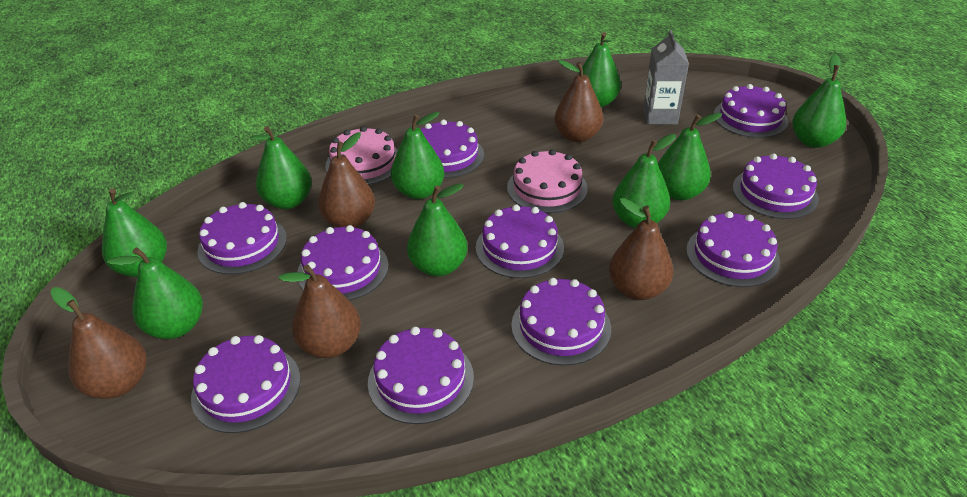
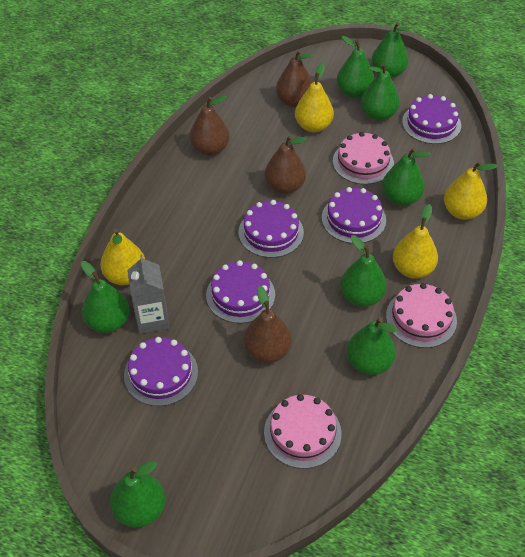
brown pear: 5 -> 4
green pear: 9 -> 8
pink cake: 2 -> 3
purple cake: 10 -> 5
yellow pear: 0 -> 4

